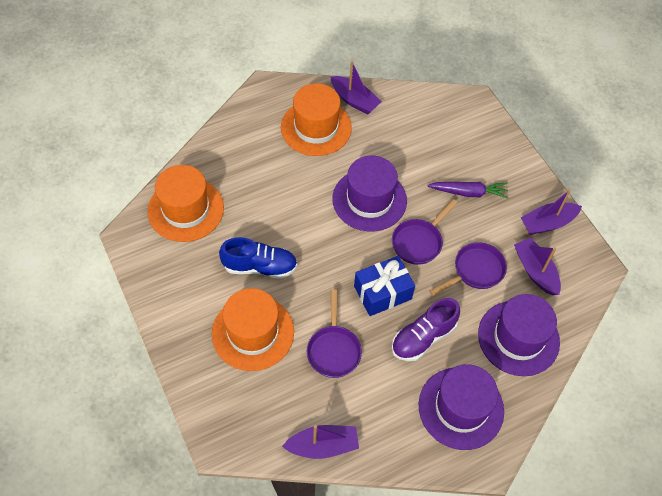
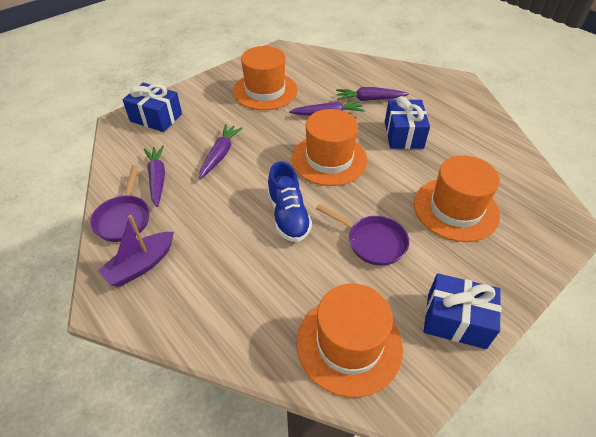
blue gift: 1 -> 3
orange hat: 3 -> 4
purple boat: 4 -> 1
purple carrot: 1 -> 4
purple hat: 3 -> 0
purple pan: 3 -> 2
purple shoe: 1 -> 0

